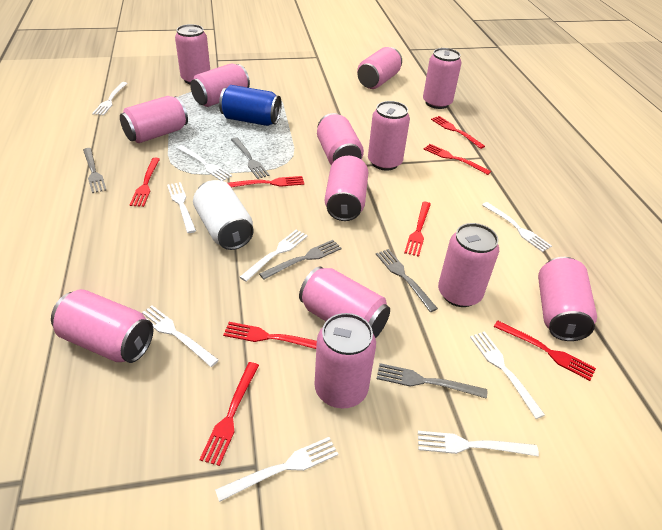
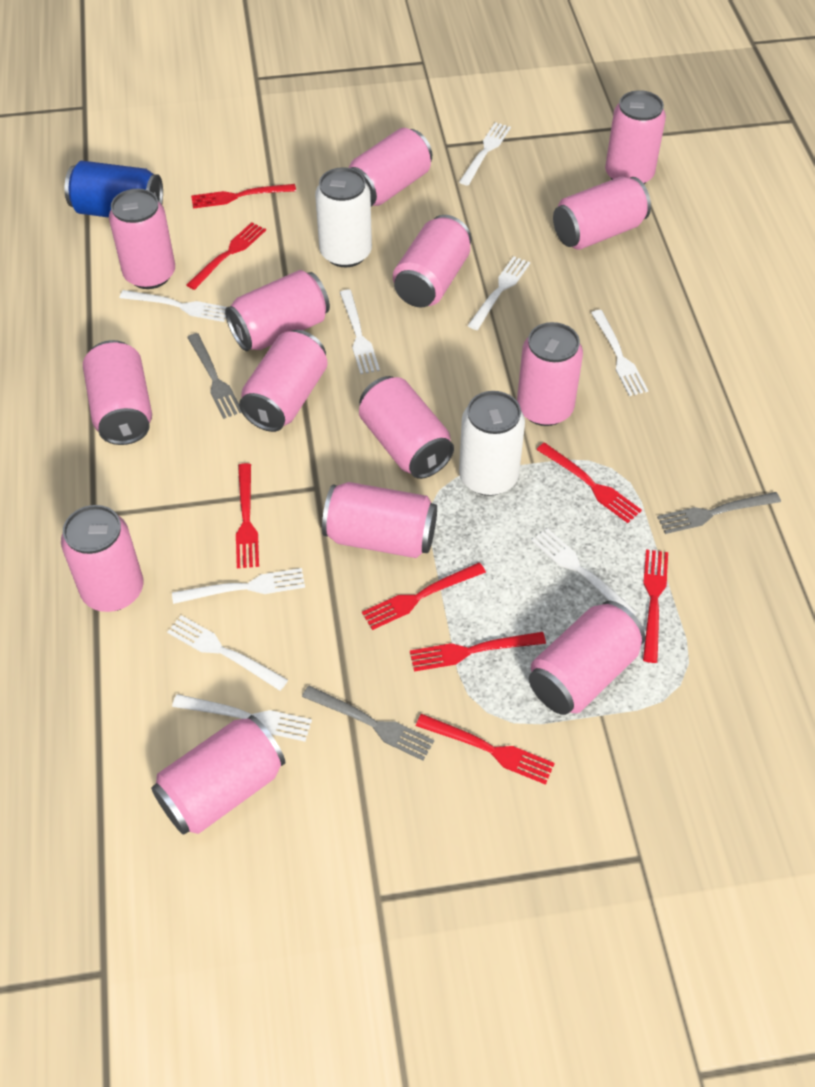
grey fork: 5 -> 3
pink can: 13 -> 14
white can: 1 -> 2

